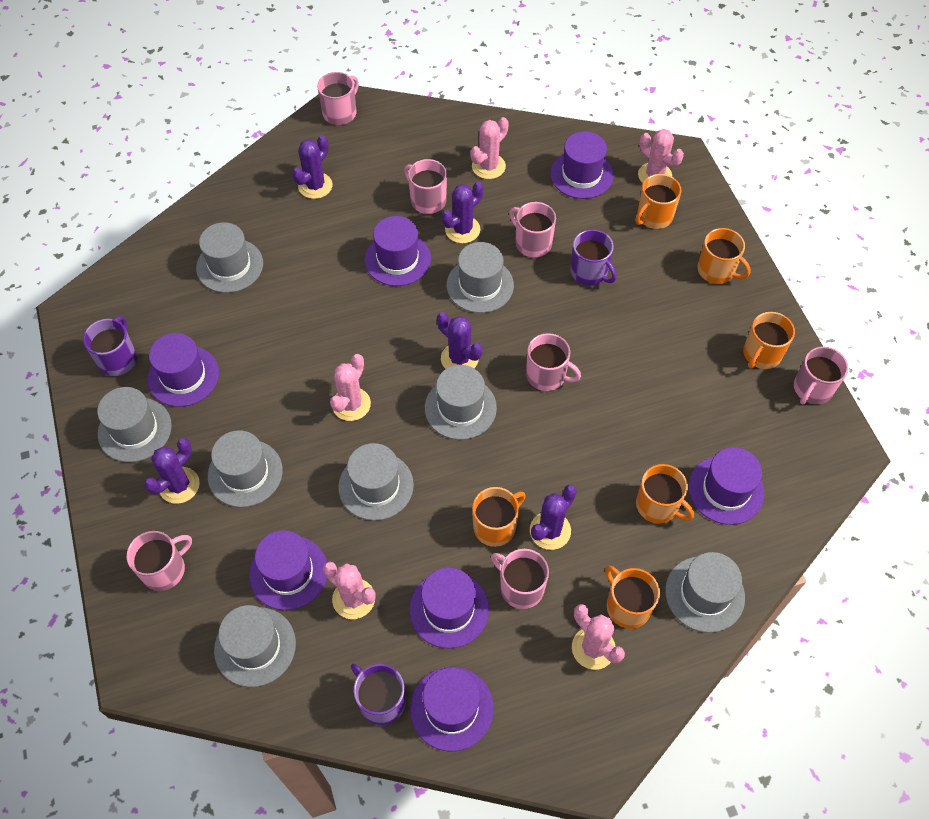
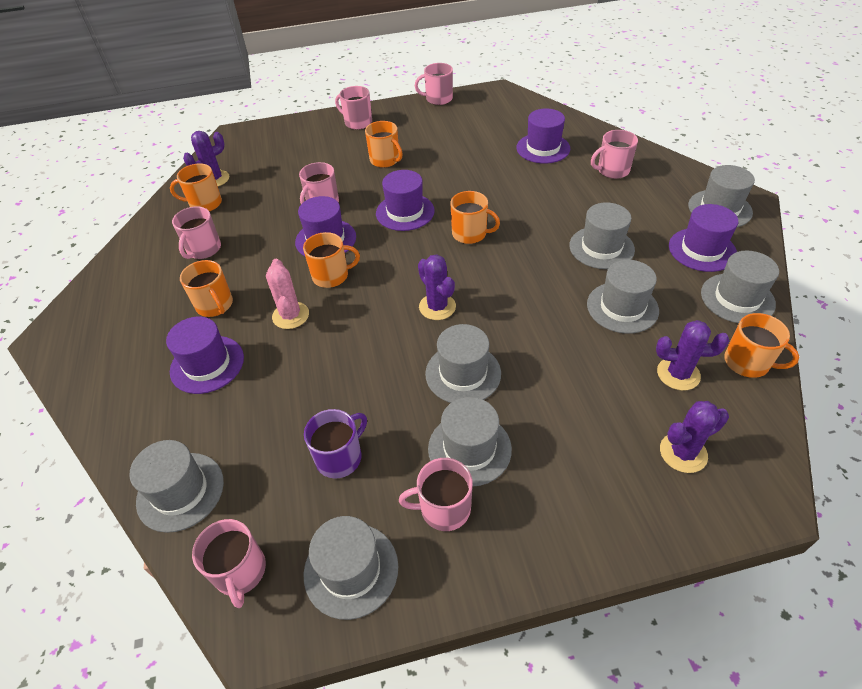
pink cactus: 5 -> 1
purple cactus: 5 -> 4
purple hat: 7 -> 5
purple mug: 3 -> 1

